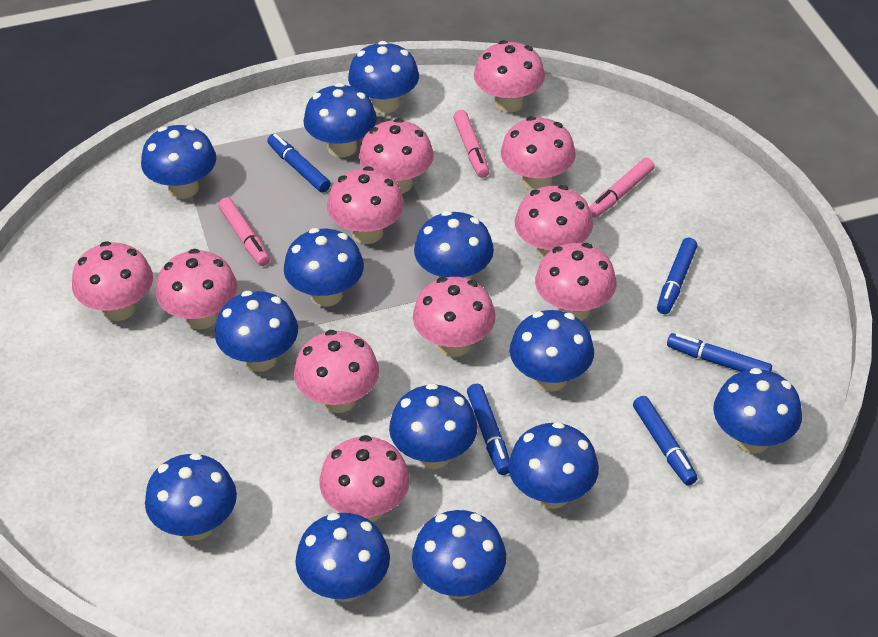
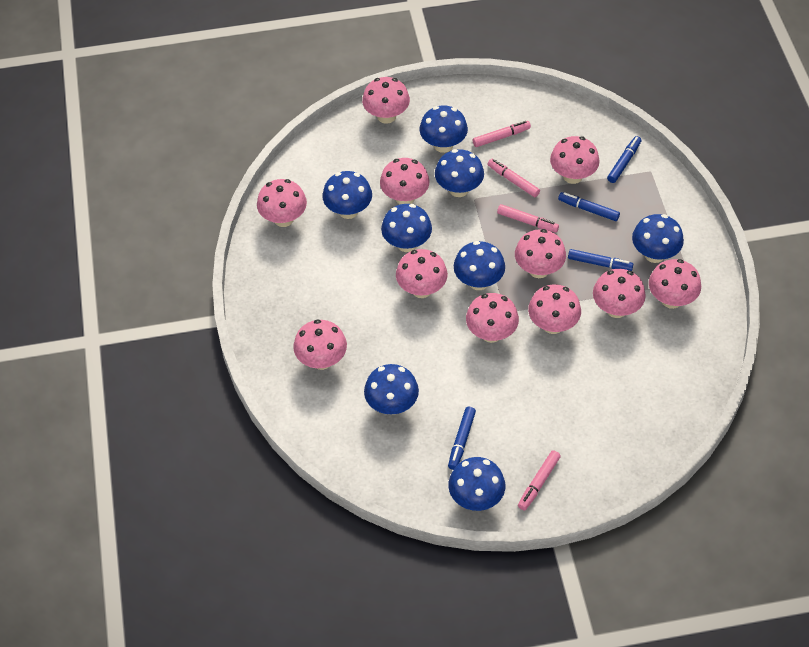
blue marker: 5 -> 4
blue mushroom: 13 -> 8
pink marker: 3 -> 4

